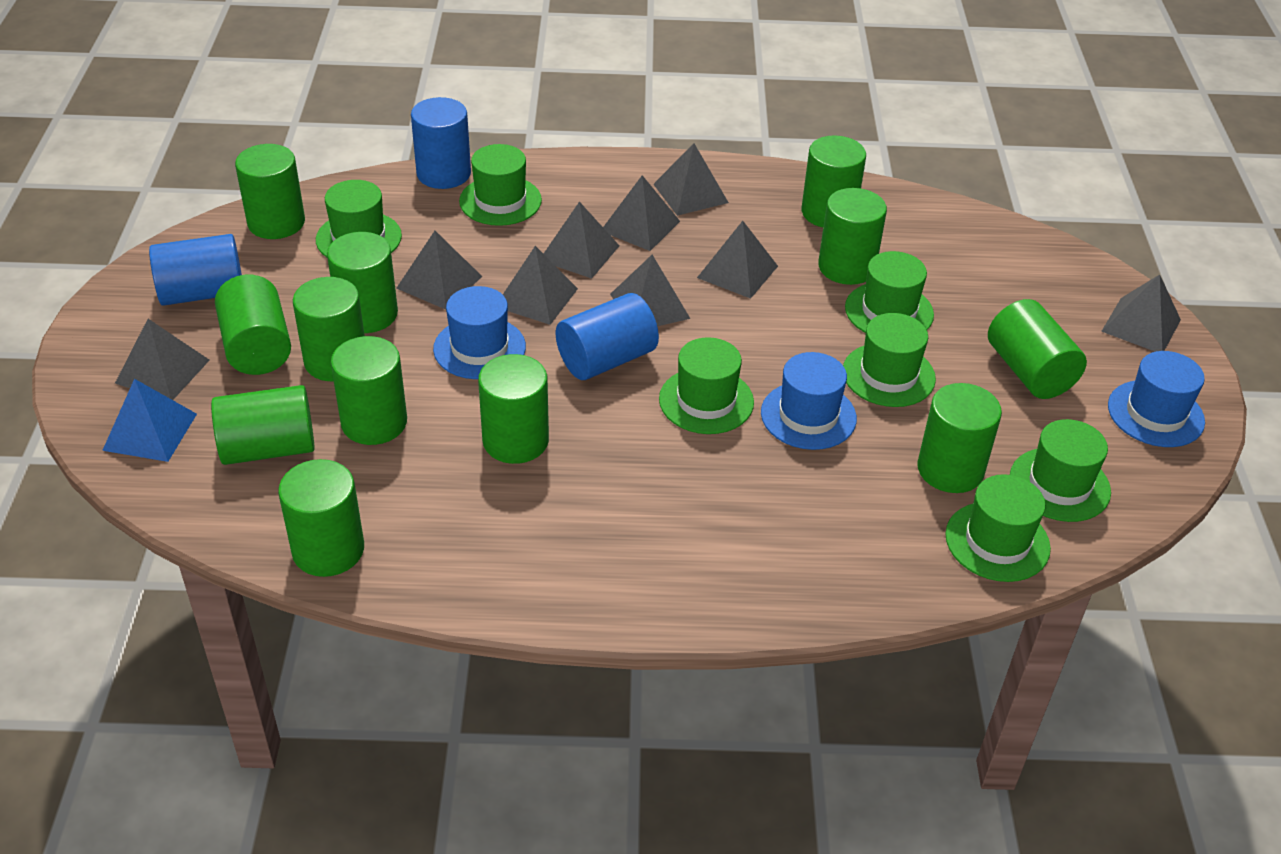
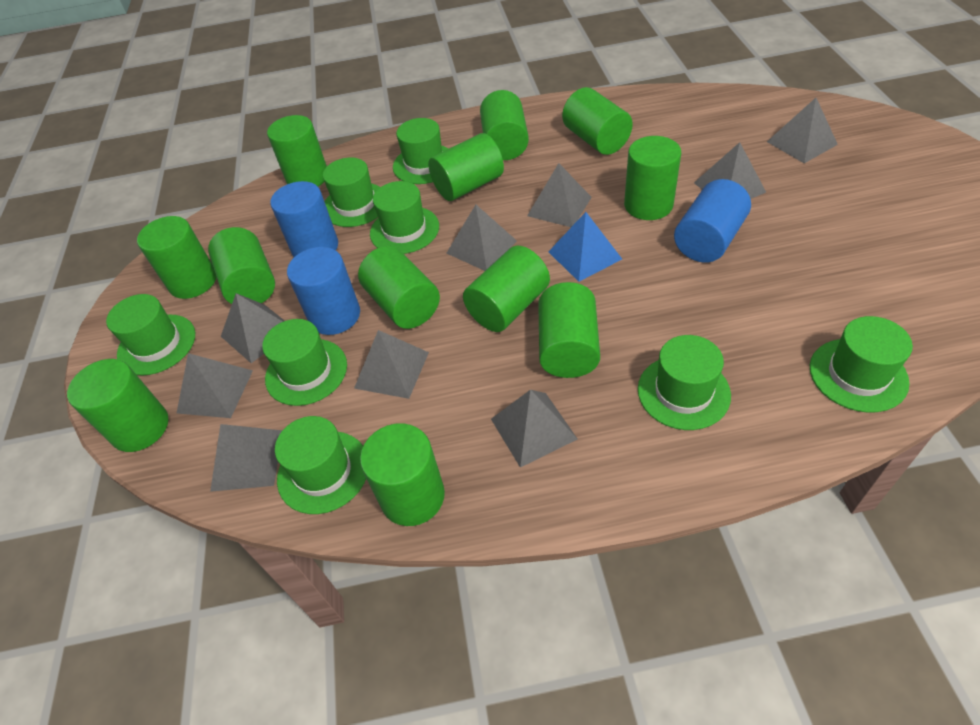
blue hat: 3 -> 0
green hat: 7 -> 8

